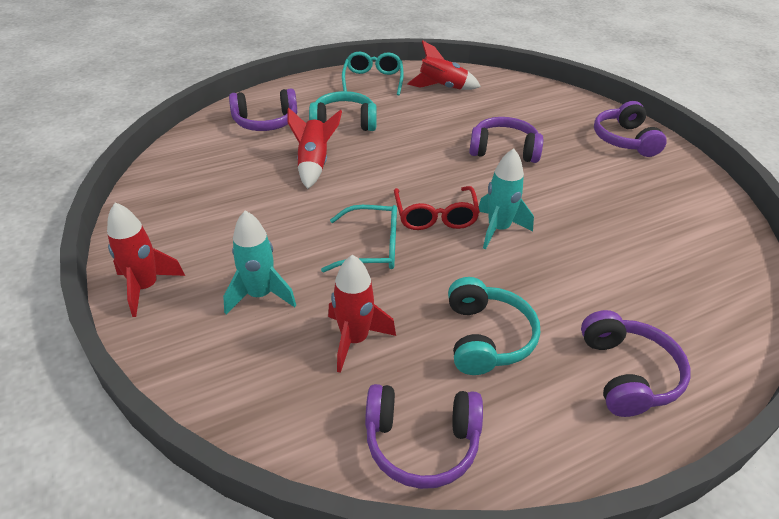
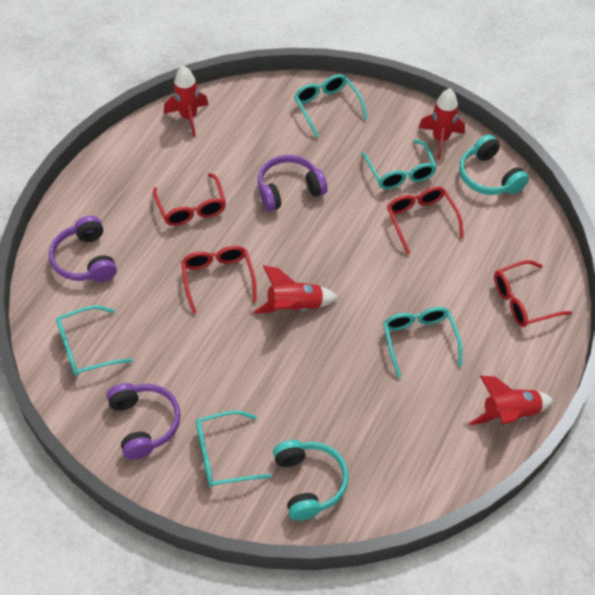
purple headphones: 5 -> 3
red glasses: 1 -> 4
turquoise glasses: 2 -> 5
turquoise rocket: 2 -> 0

